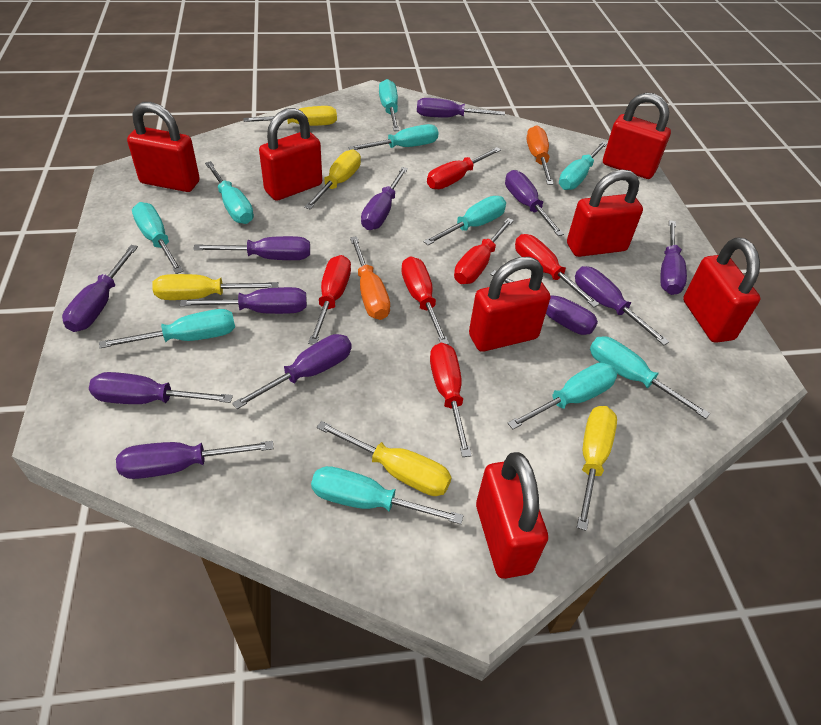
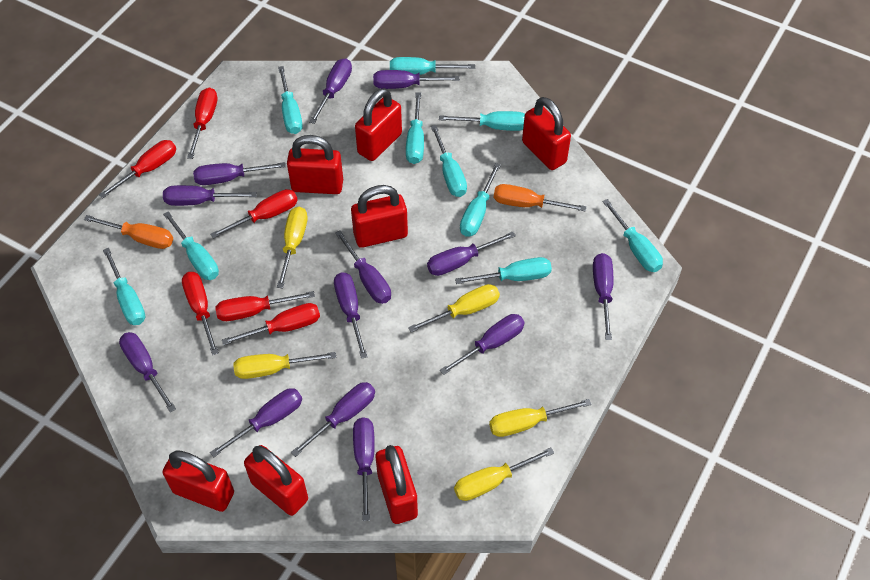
purple screwdriver: 12 -> 13

